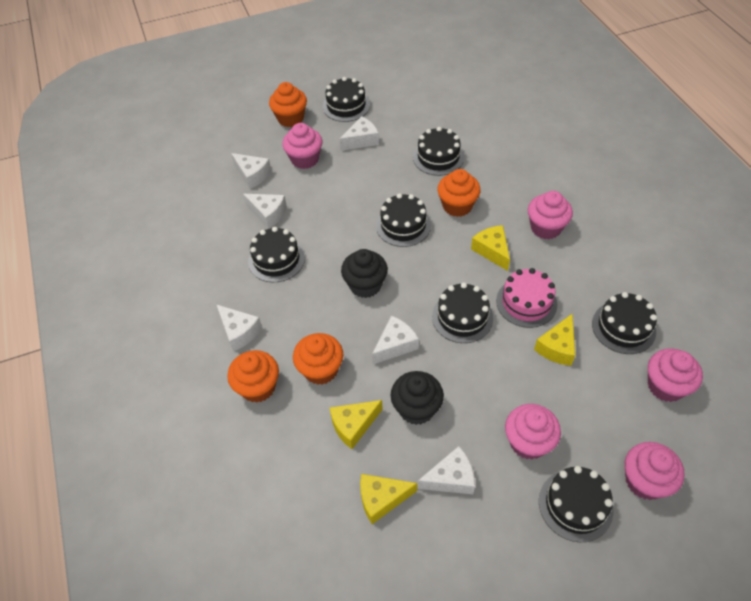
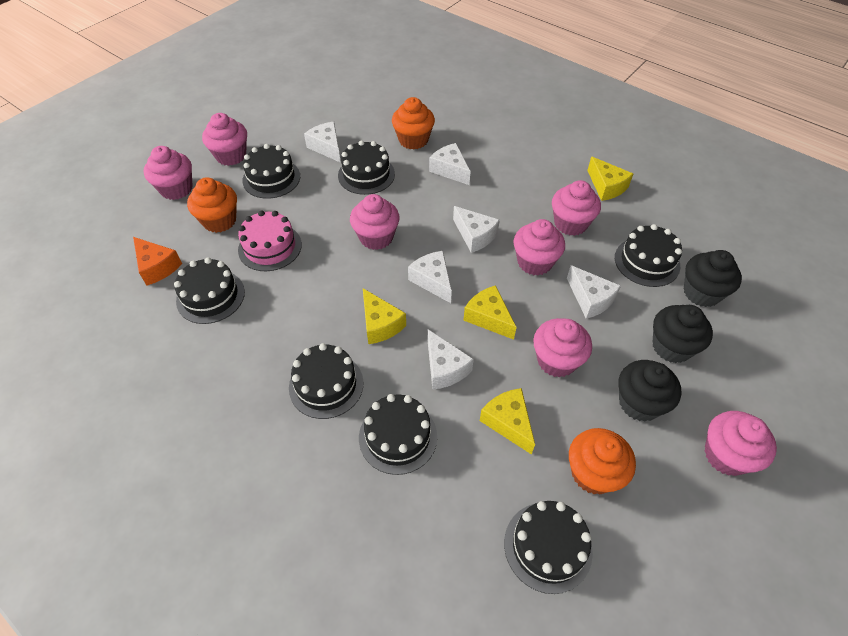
black cupcake: 2 -> 3
orange cheese: 0 -> 1
orange cupcake: 4 -> 3
pink cupcake: 5 -> 7

